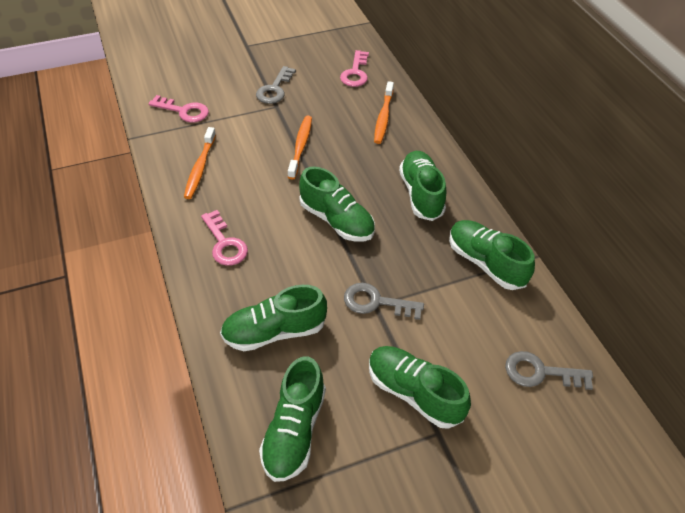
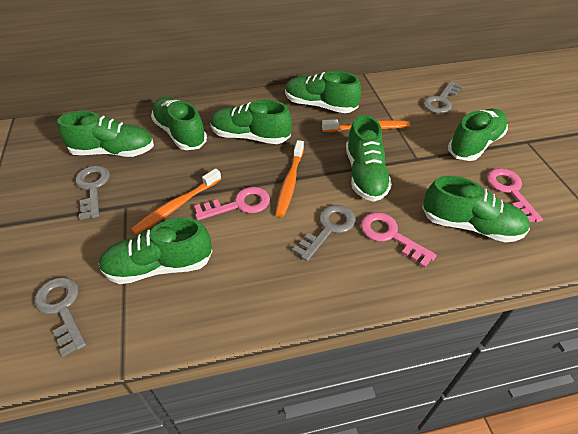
green shoe: 6 -> 8
grey key: 3 -> 4

